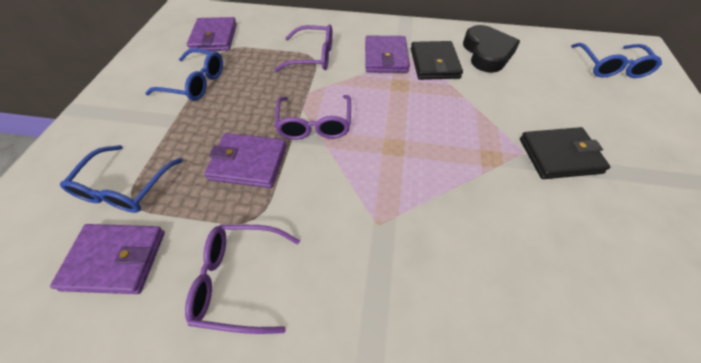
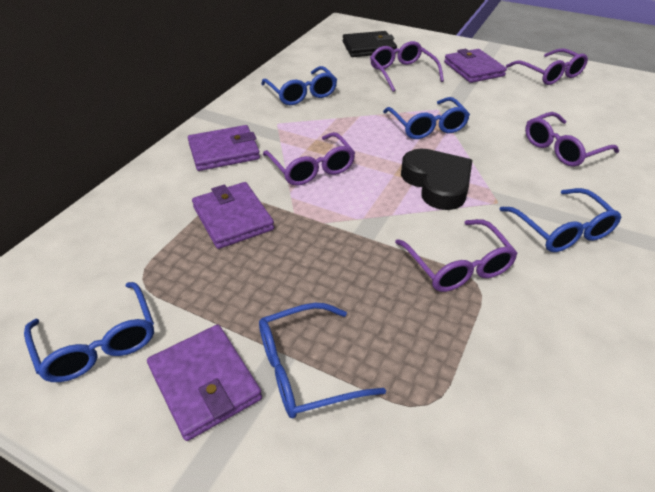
black wallet: 2 -> 1
blue glasses: 3 -> 5
purple glasses: 3 -> 5

